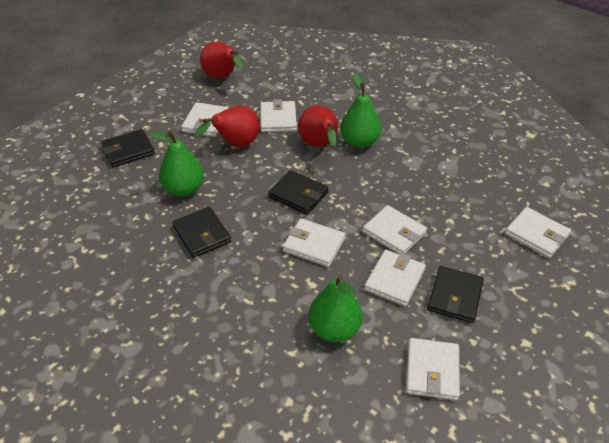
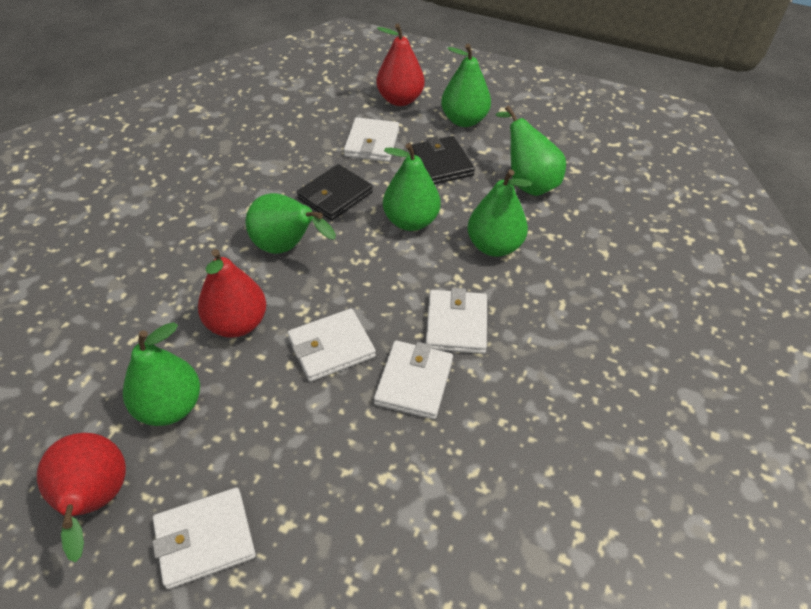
black wallet: 4 -> 2
green pear: 3 -> 6
white wallet: 7 -> 5

